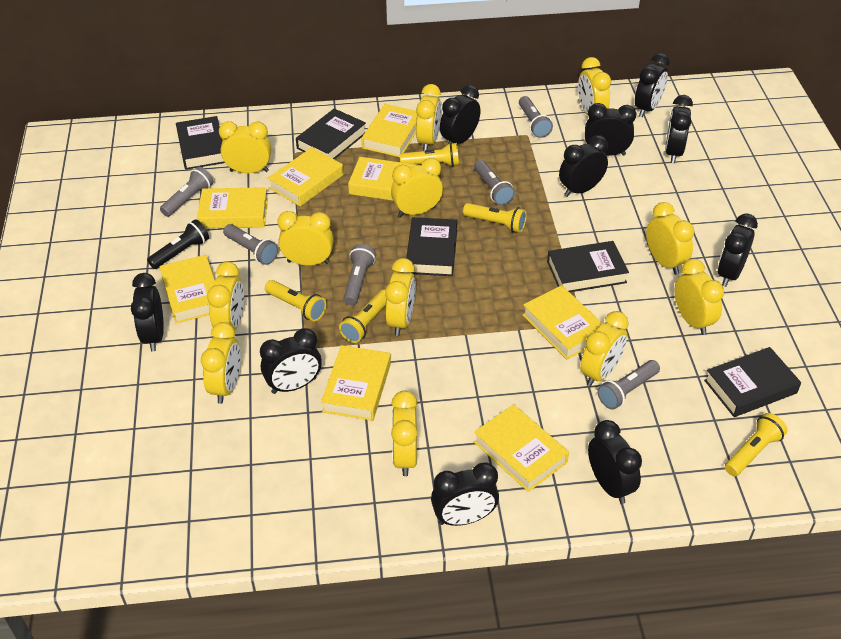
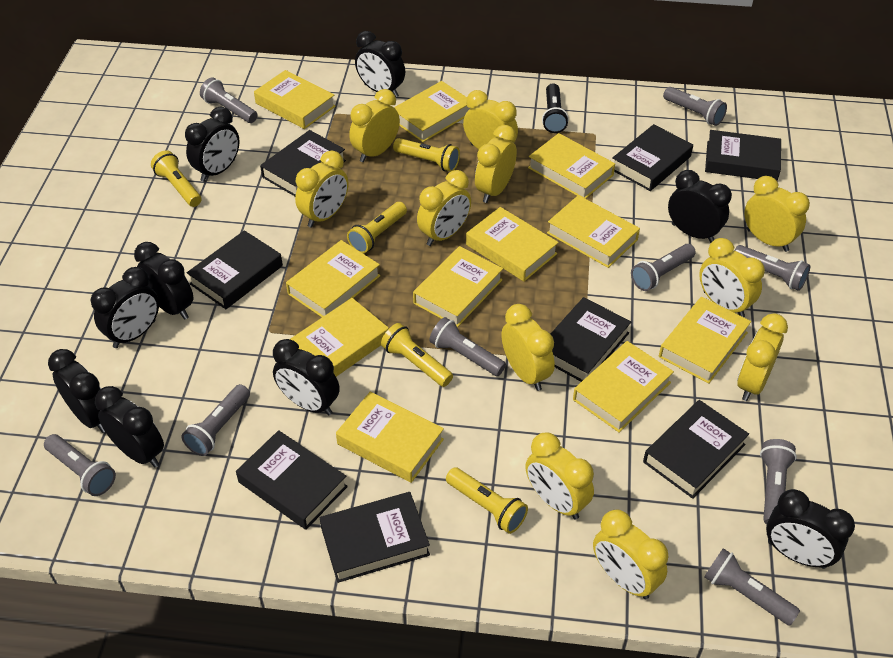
black book: 5 -> 8
black clock: 10 -> 9
grey flashlight: 6 -> 9
yellow book: 8 -> 11
yellow clock: 12 -> 11

